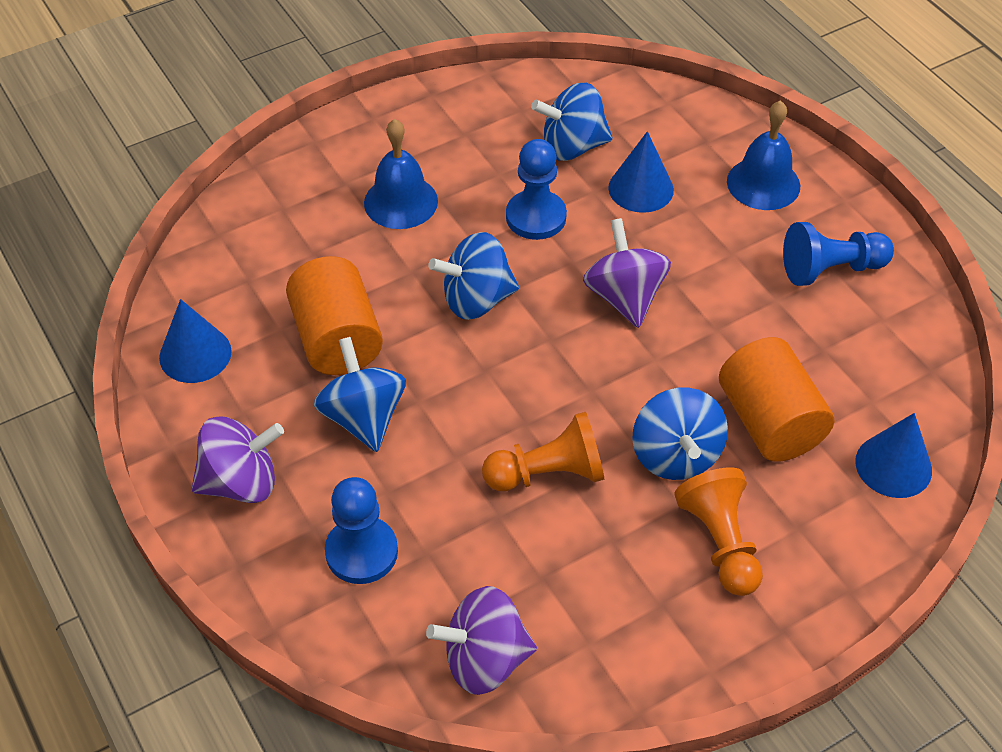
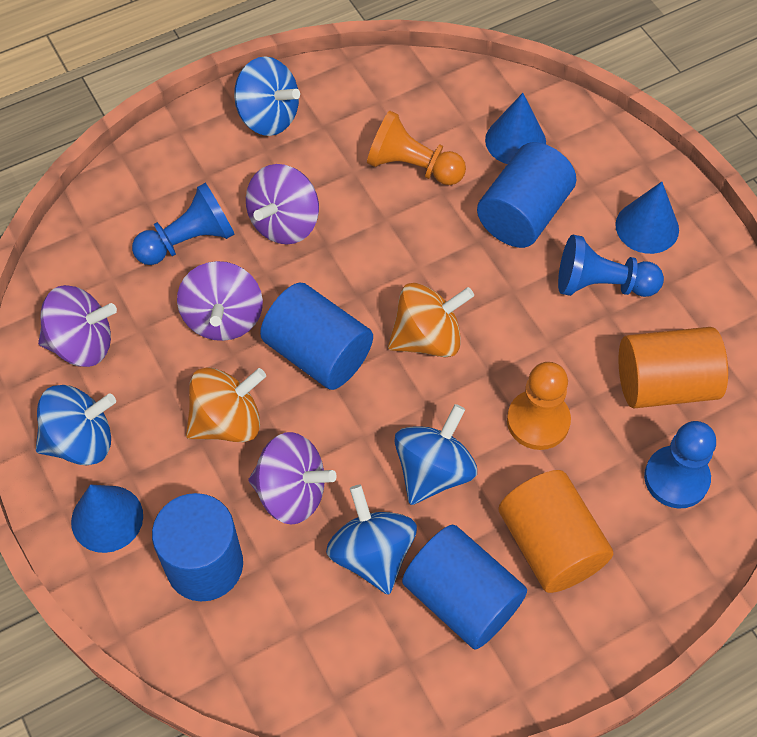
blue bell: 2 -> 0
blue cylinder: 0 -> 4
orange spinning top: 0 -> 2
purple spinning top: 3 -> 4

